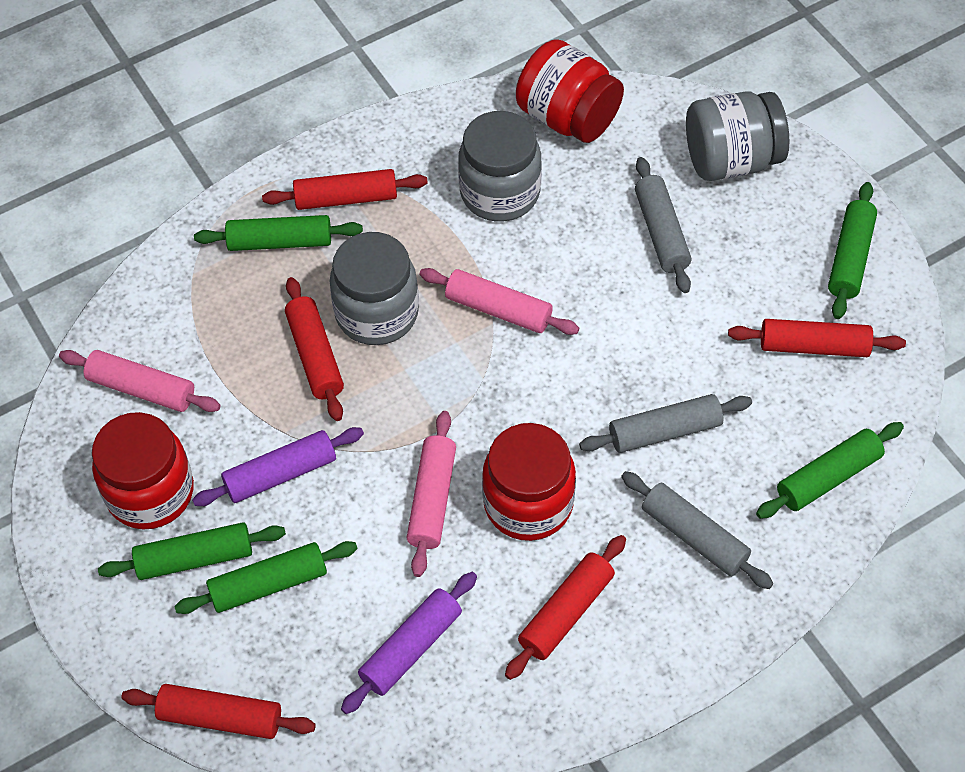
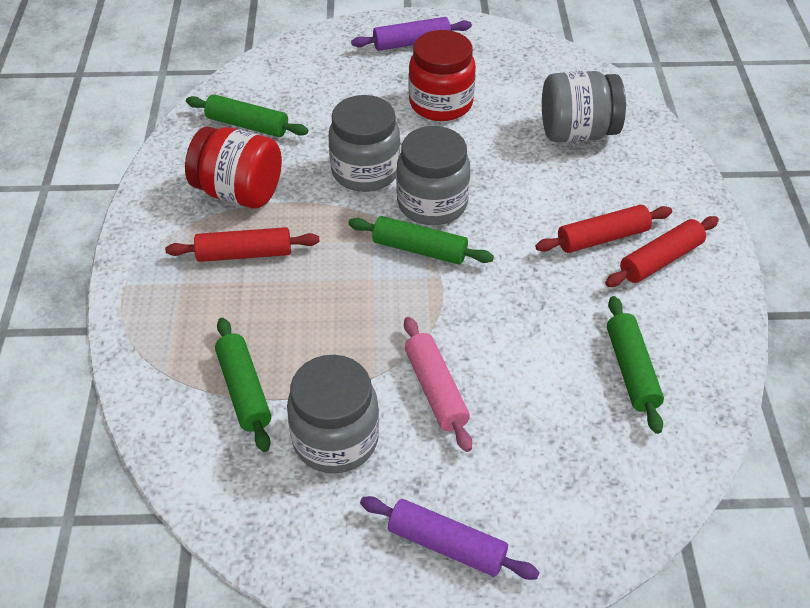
green rolling pin: 5 -> 4
grey jar: 3 -> 4
grey rolling pin: 3 -> 0
pink rolling pin: 3 -> 1
red jar: 3 -> 2
red rolling pin: 5 -> 3

